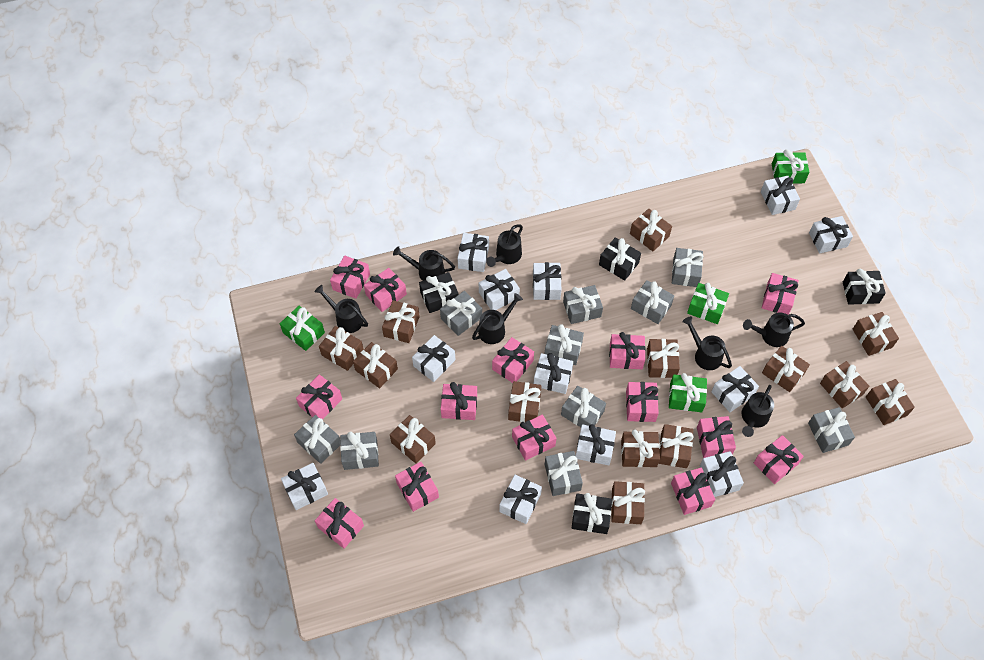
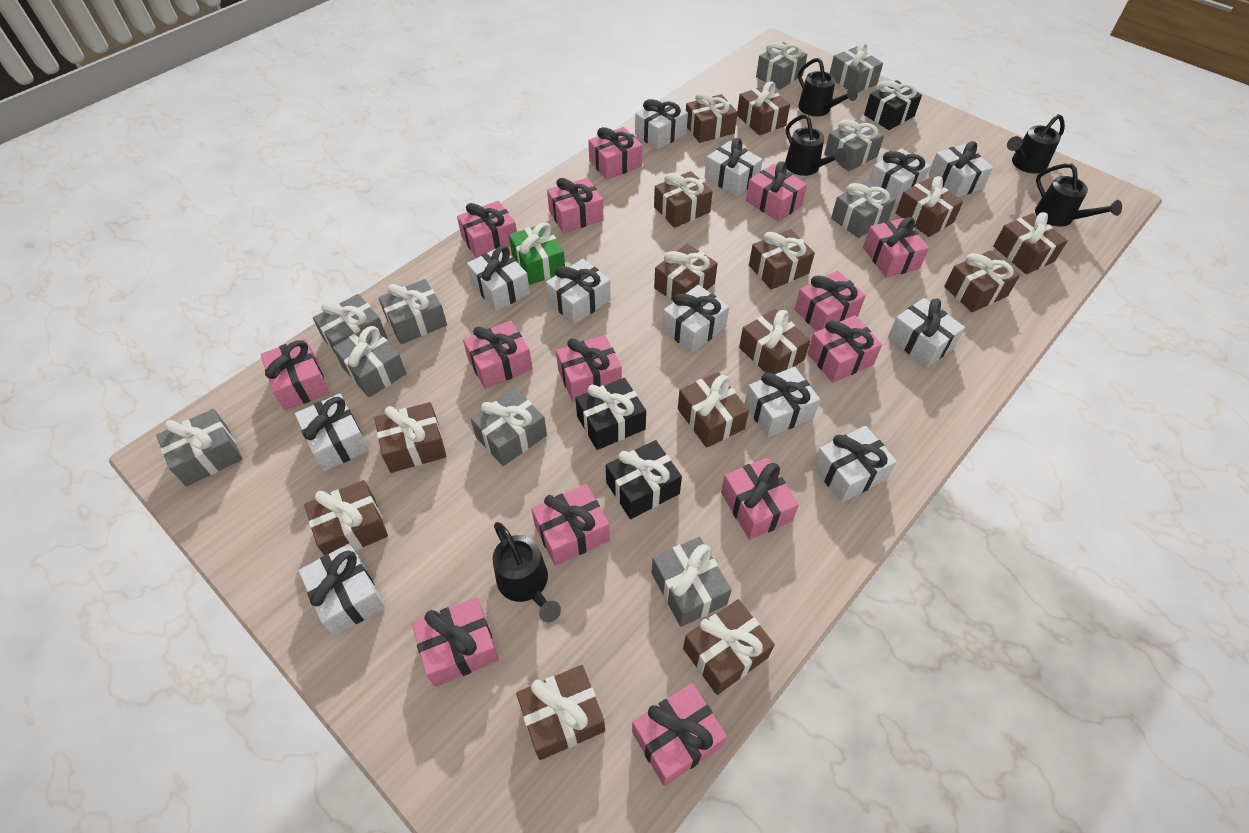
black gift: 4 -> 3
black watering can: 7 -> 5
green gift: 4 -> 1

